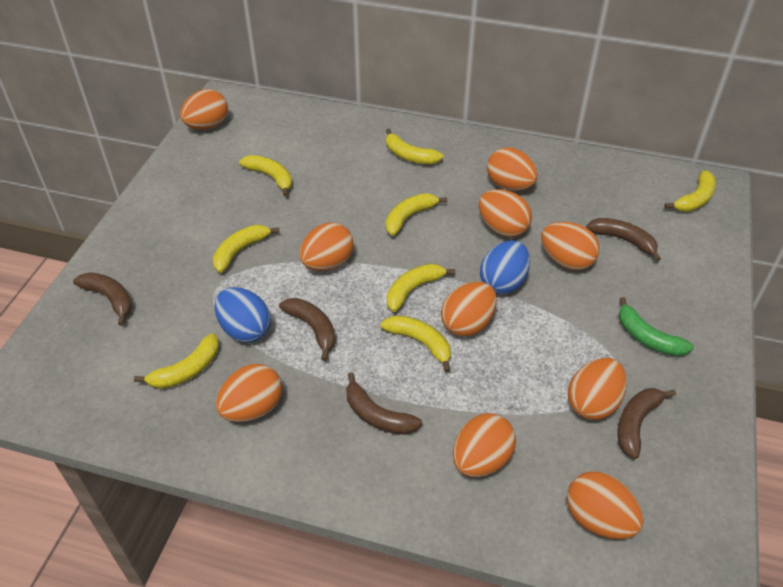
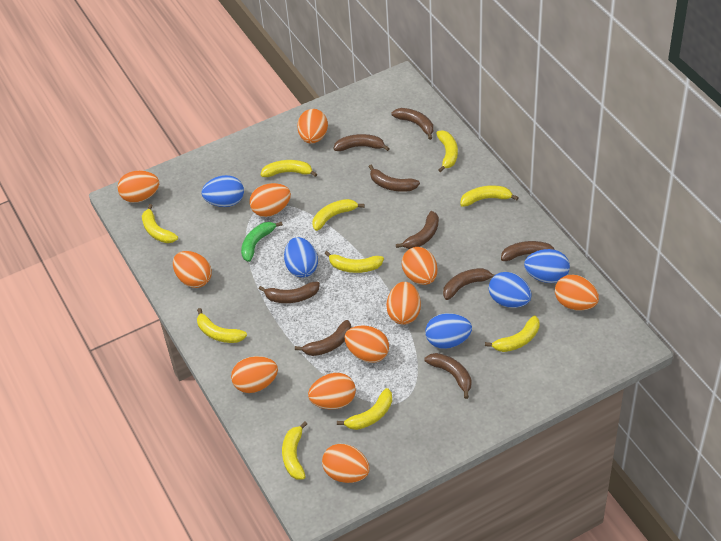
blue egg: 2 -> 5
brown banana: 5 -> 9
orange egg: 10 -> 11
yellow banana: 8 -> 10

